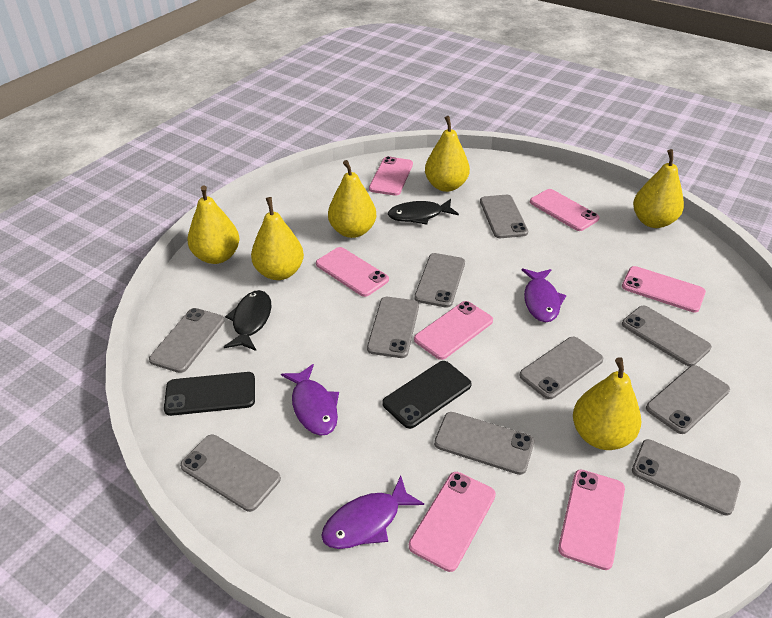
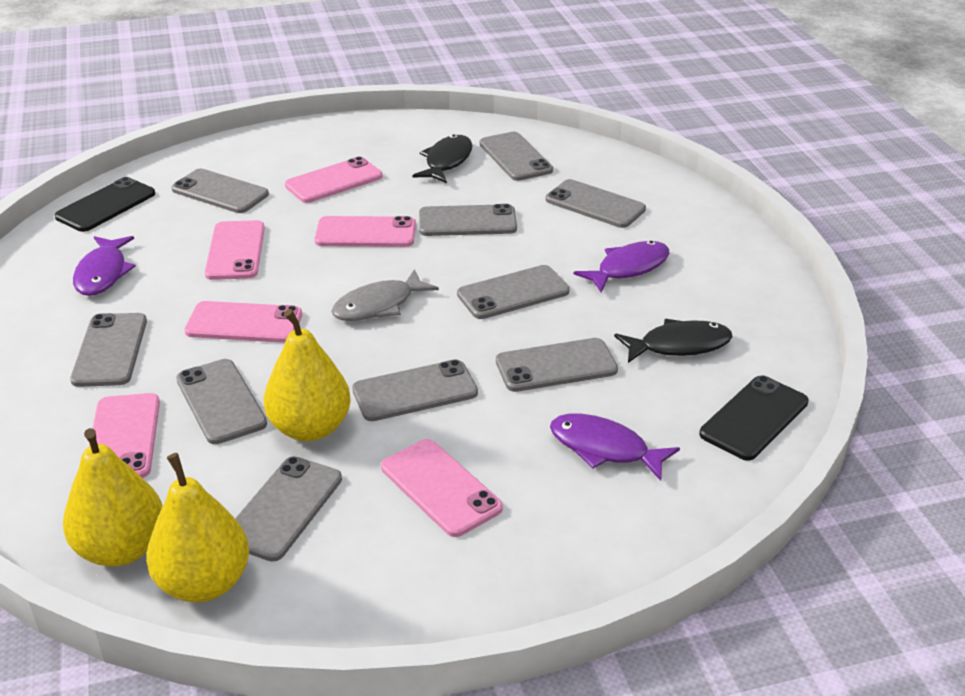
grey fish: 0 -> 1
pink phone: 7 -> 6
yellow pear: 6 -> 3

